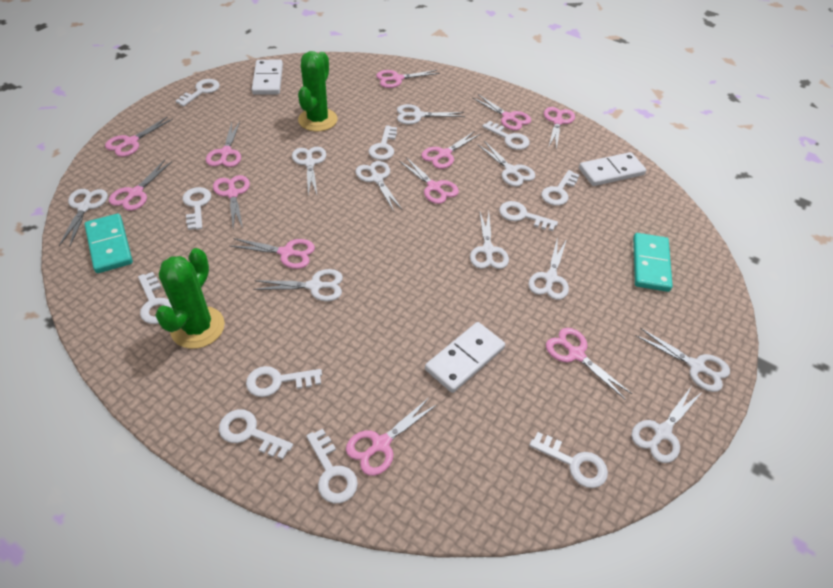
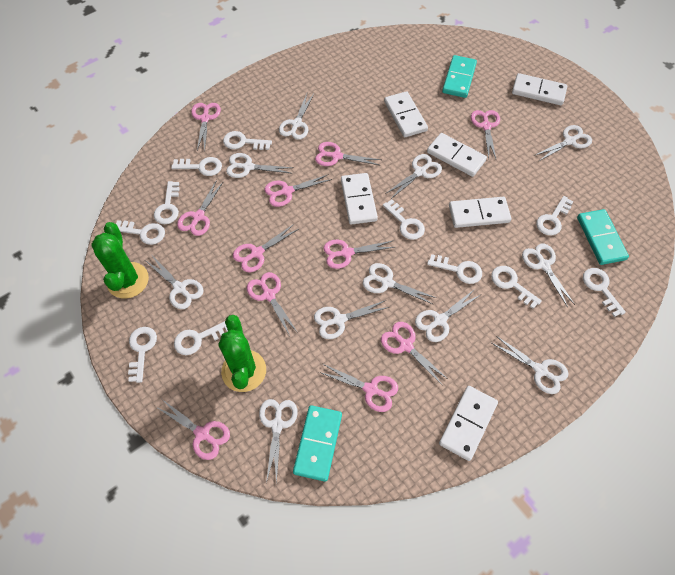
pink scissors: 12 -> 11
turquoise domino: 2 -> 3
white domino: 3 -> 6
white scissors: 10 -> 11

